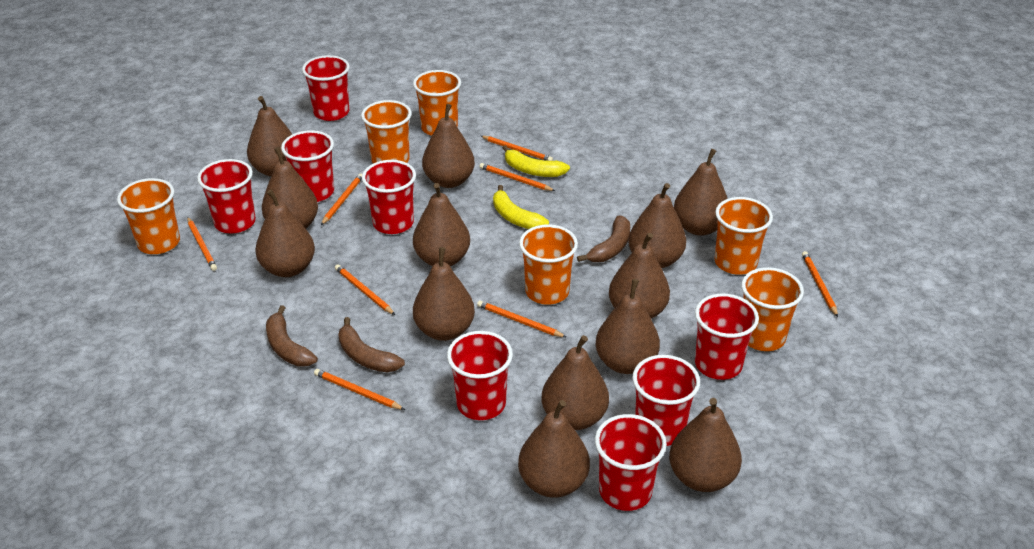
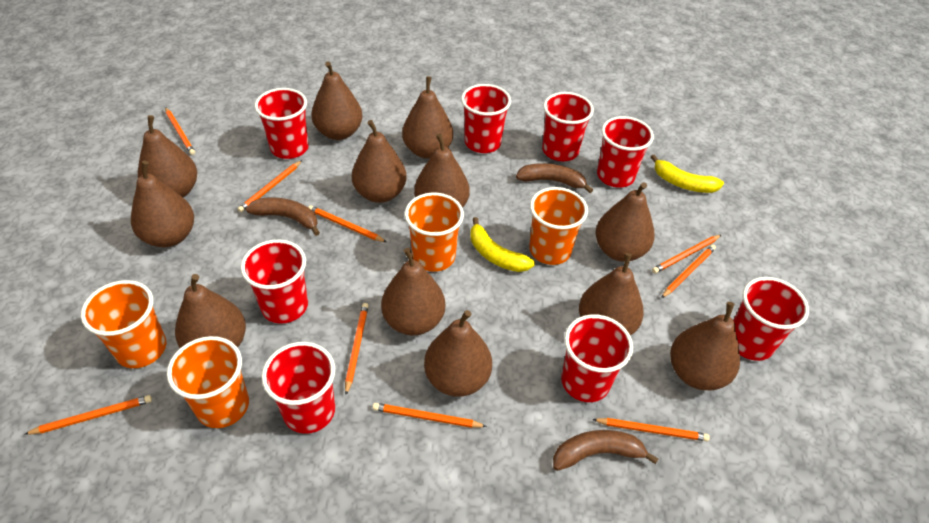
brown pear: 13 -> 12
orange cup: 6 -> 4
orange pencil: 8 -> 9

